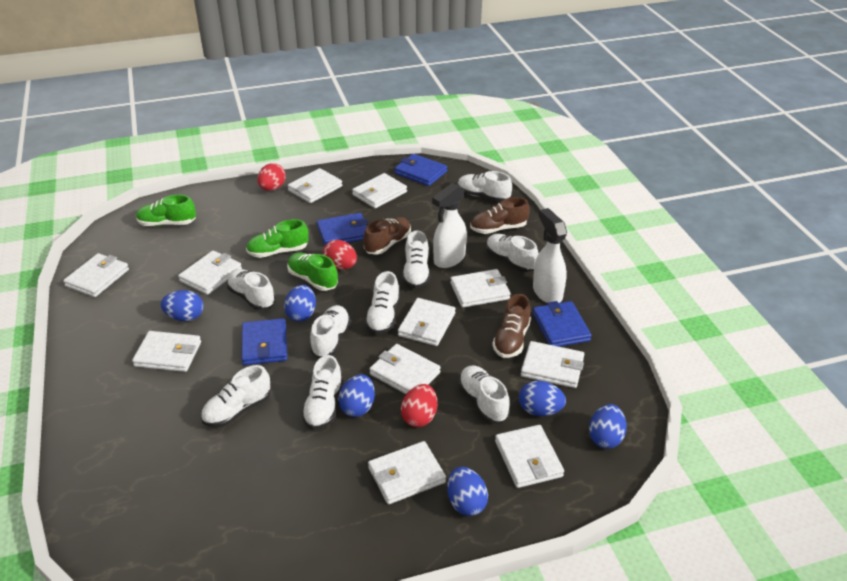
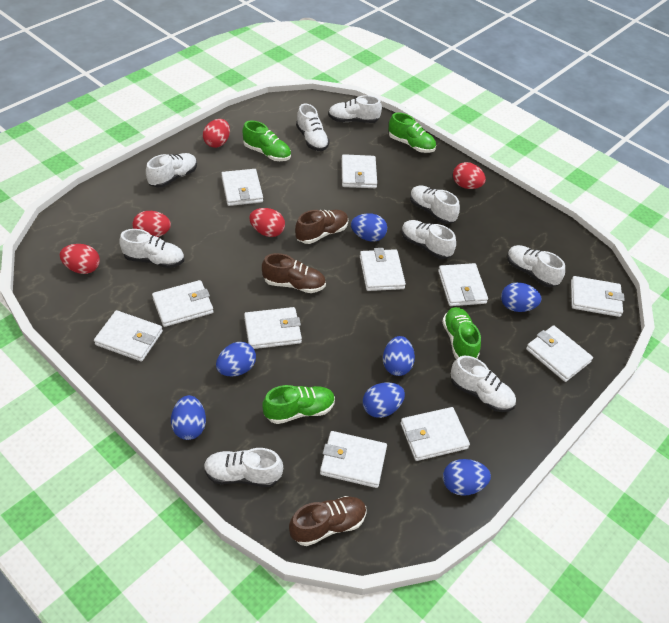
blue egg: 6 -> 7
blue wallet: 4 -> 0
green shoe: 3 -> 4
red egg: 3 -> 5
white spray bottle: 2 -> 0

